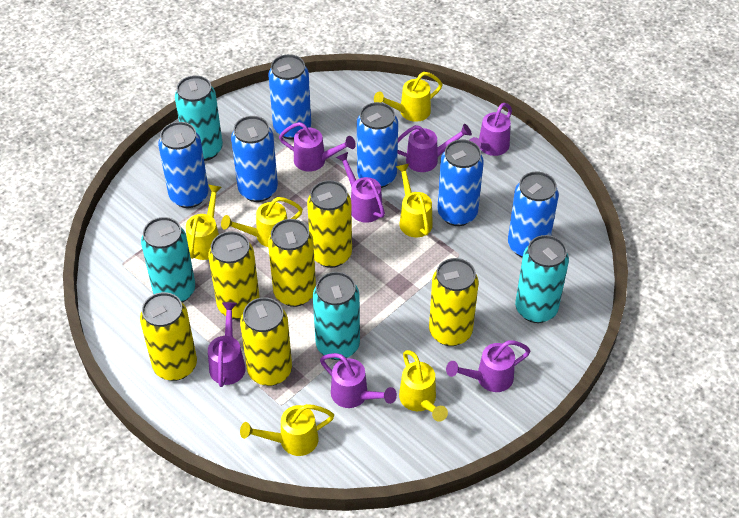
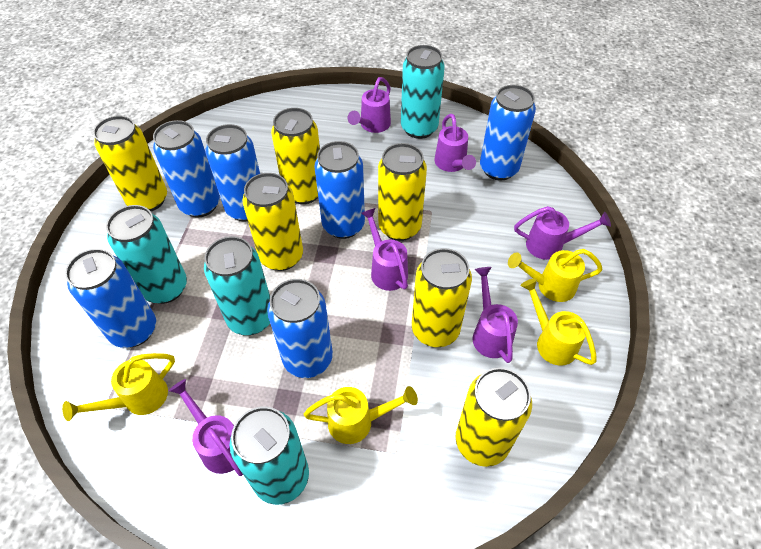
purple watering can: 7 -> 6
yellow watering can: 6 -> 4

